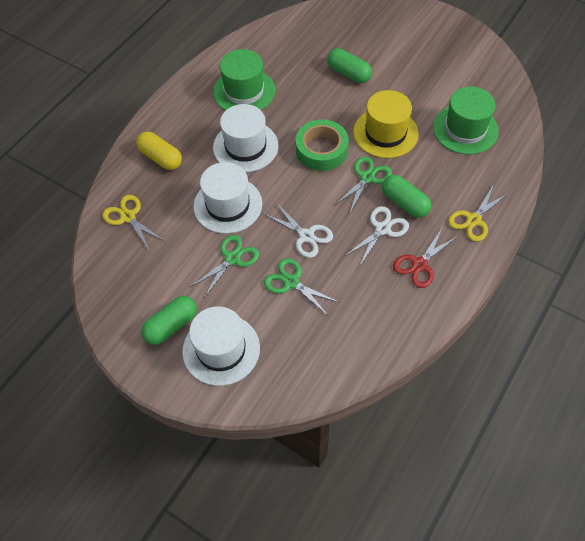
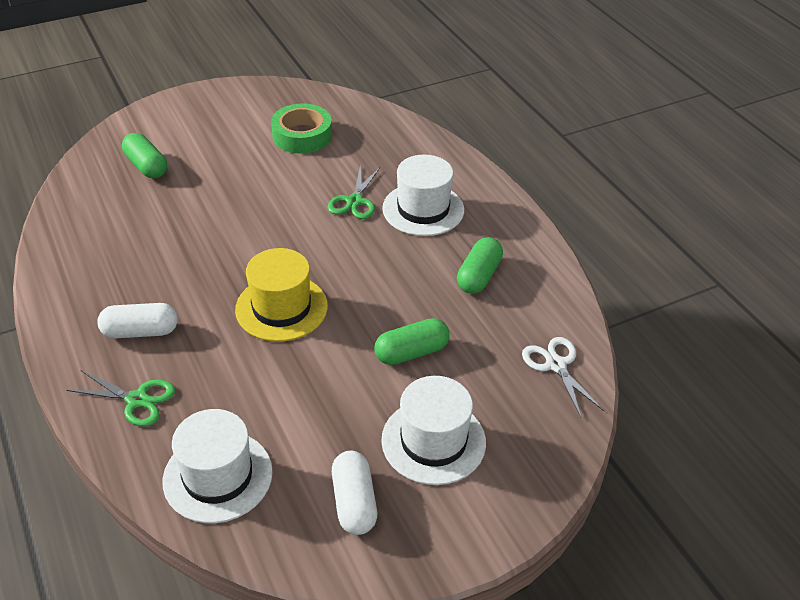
green hat: 2 -> 0
green scissors: 3 -> 2
red scissors: 1 -> 0
white capsule: 0 -> 2
white scissors: 2 -> 1
yellow capsule: 1 -> 0
yellow scissors: 2 -> 0

